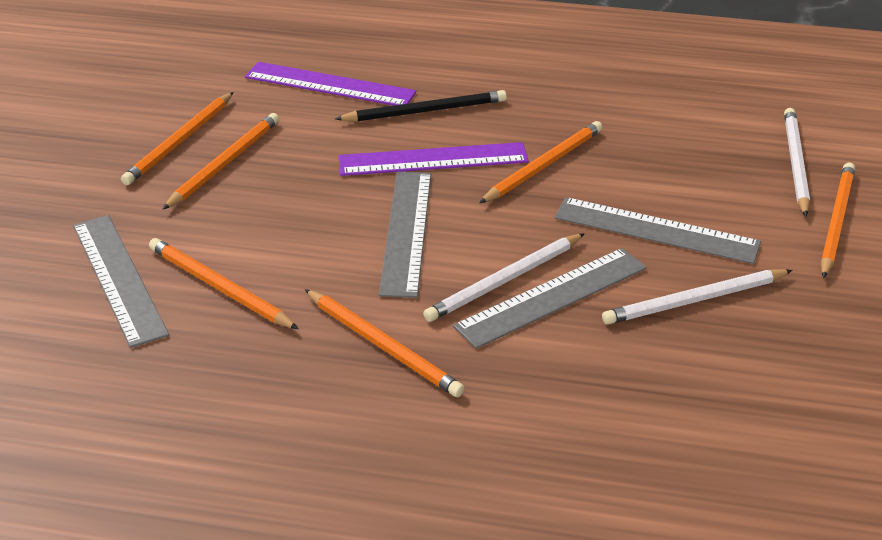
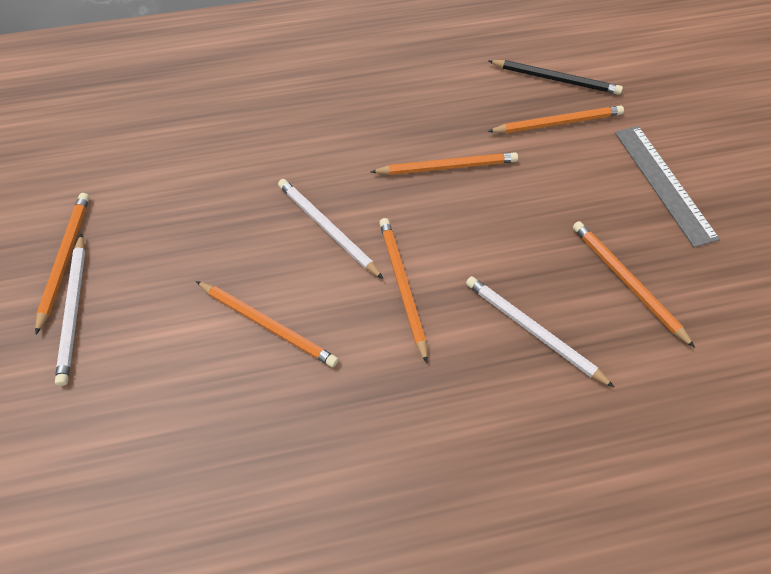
grey ruler: 4 -> 1
purple ruler: 2 -> 0

